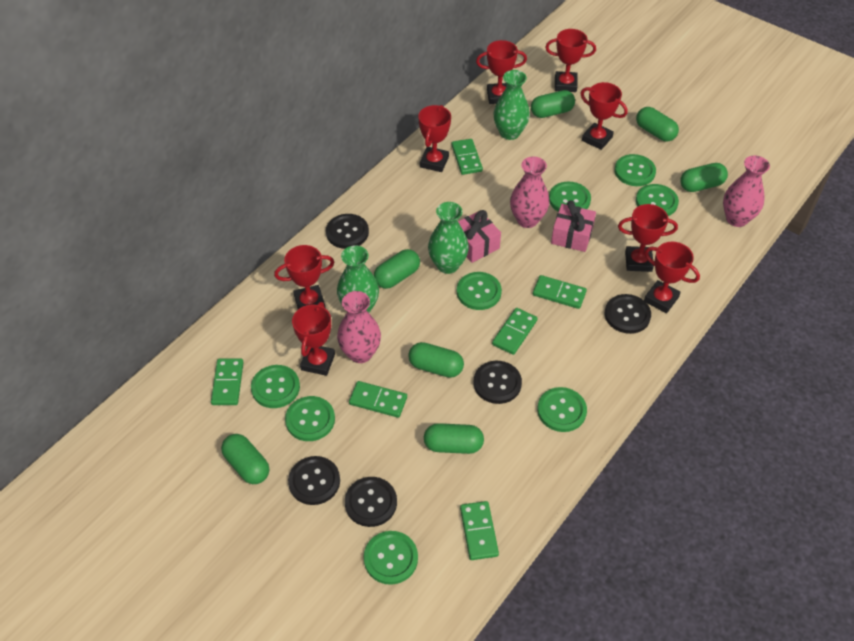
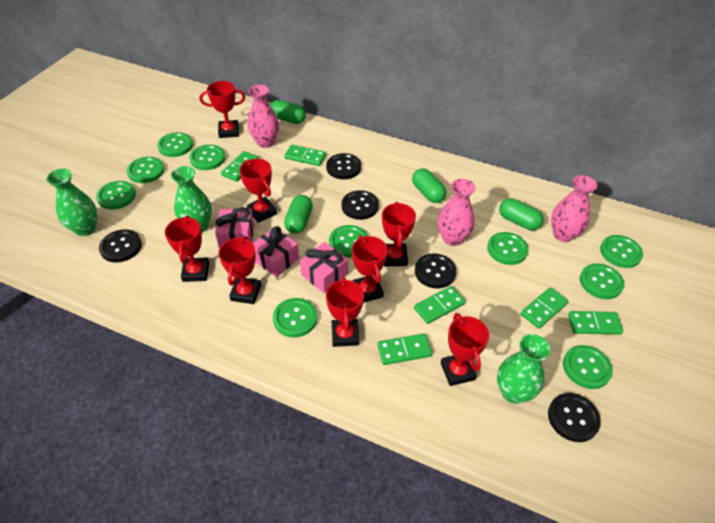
green button: 8 -> 10
green capsule: 7 -> 4
pink gift: 2 -> 3

